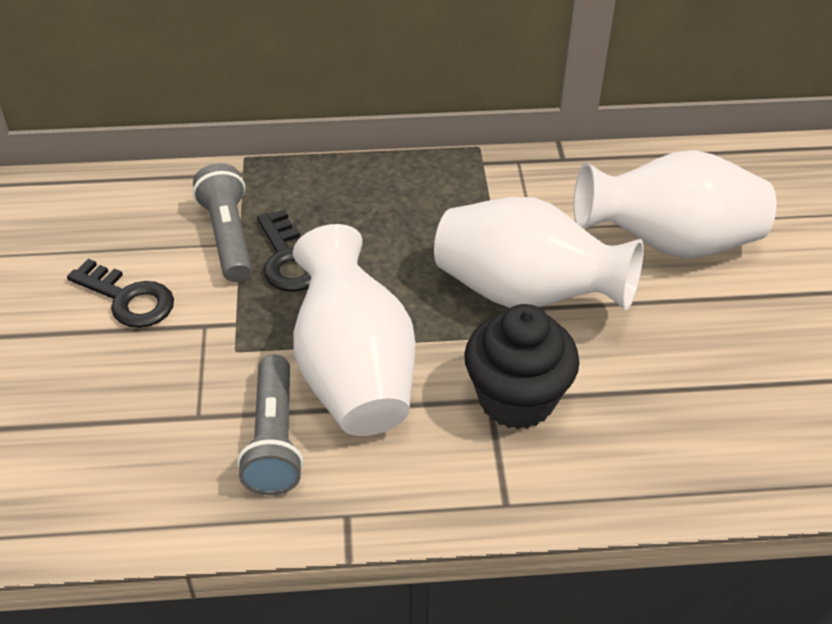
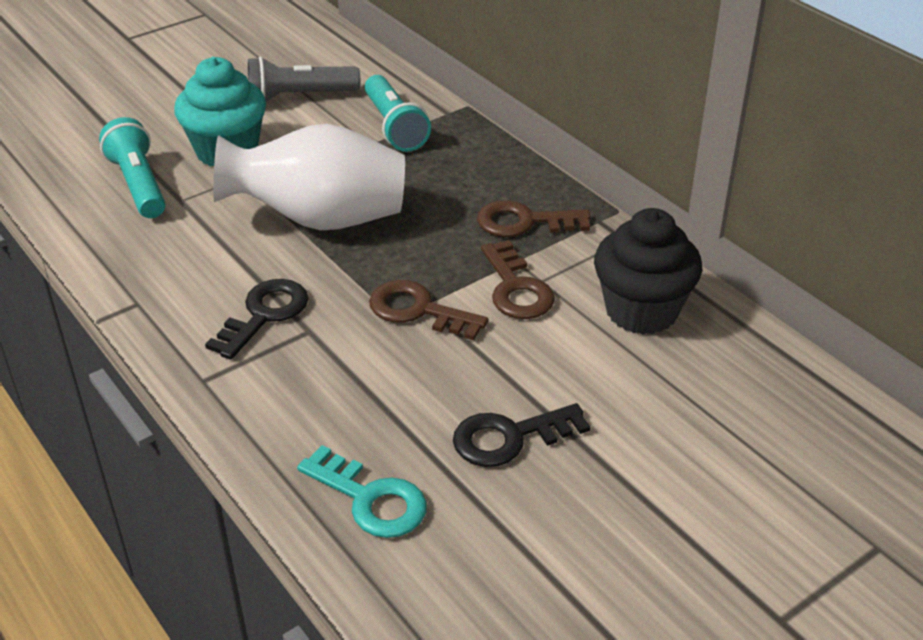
brown key: 0 -> 3
grey flashlight: 2 -> 1
turquoise cupcake: 0 -> 1
turquoise flashlight: 0 -> 2
turquoise key: 0 -> 1
white vase: 3 -> 1

